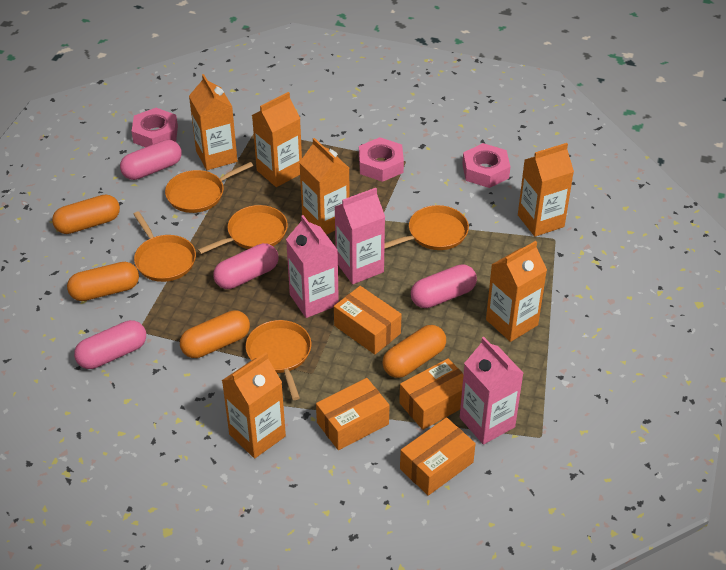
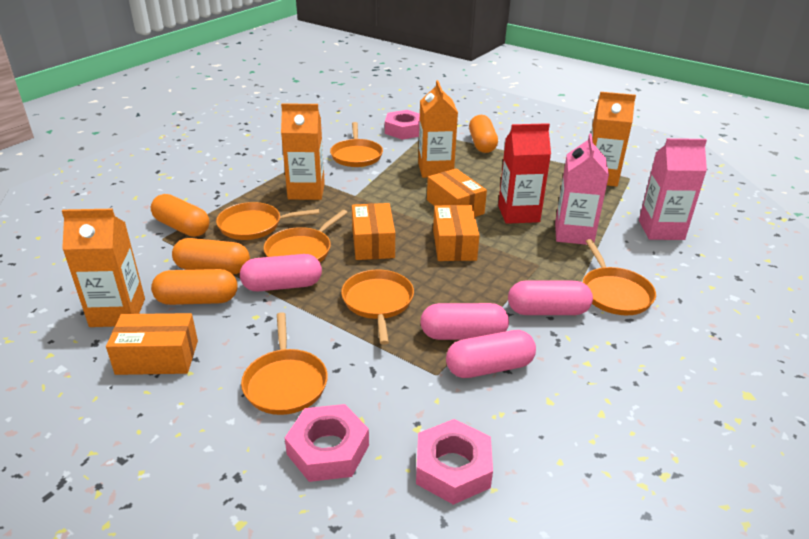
orange carton: 6 -> 4
orange pan: 5 -> 6
pink carton: 3 -> 2
red carton: 0 -> 1

